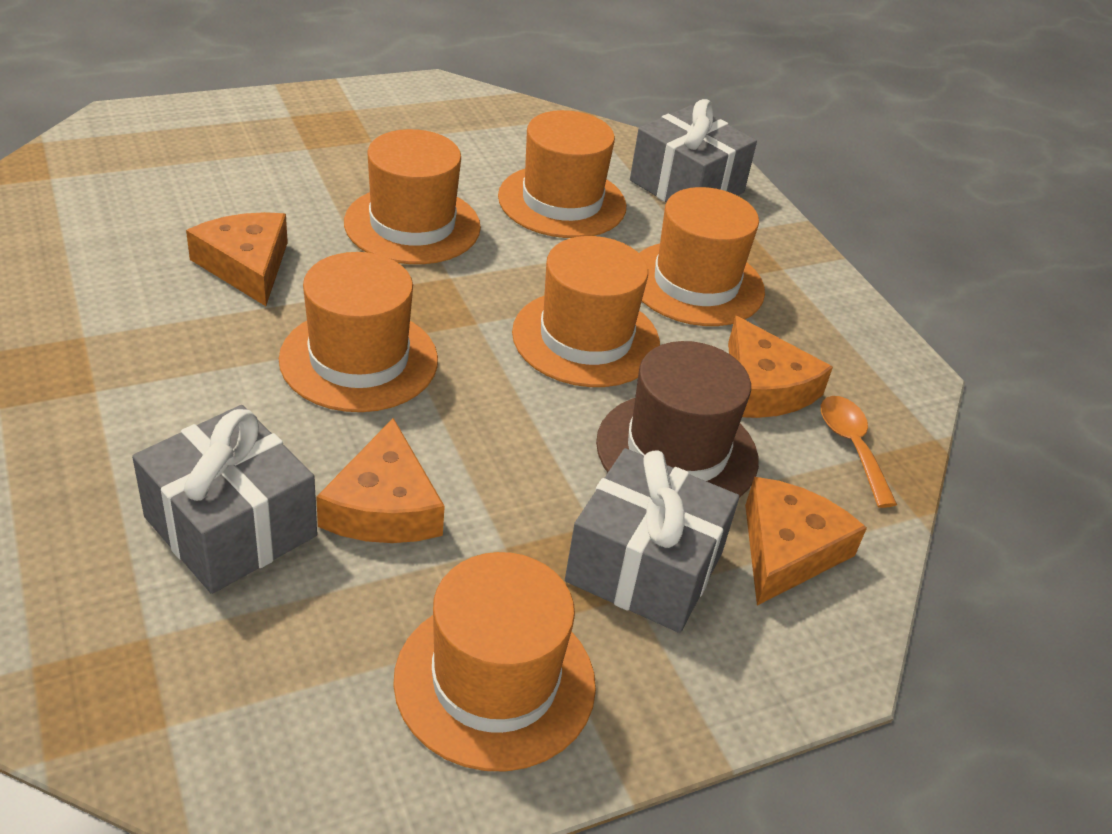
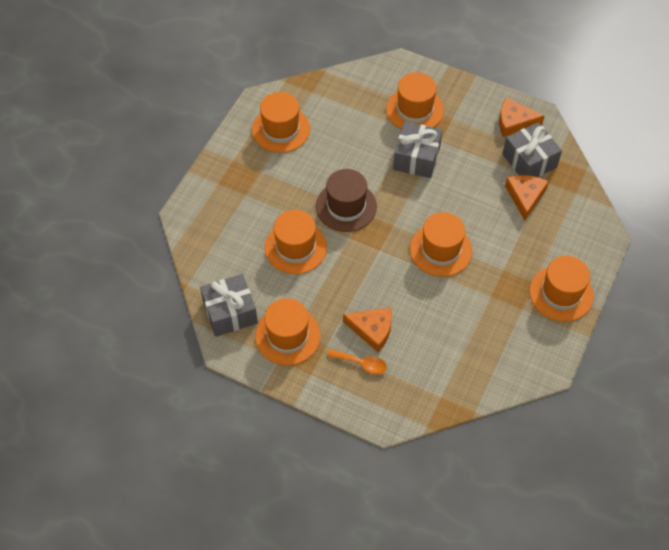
orange cheese: 4 -> 3

